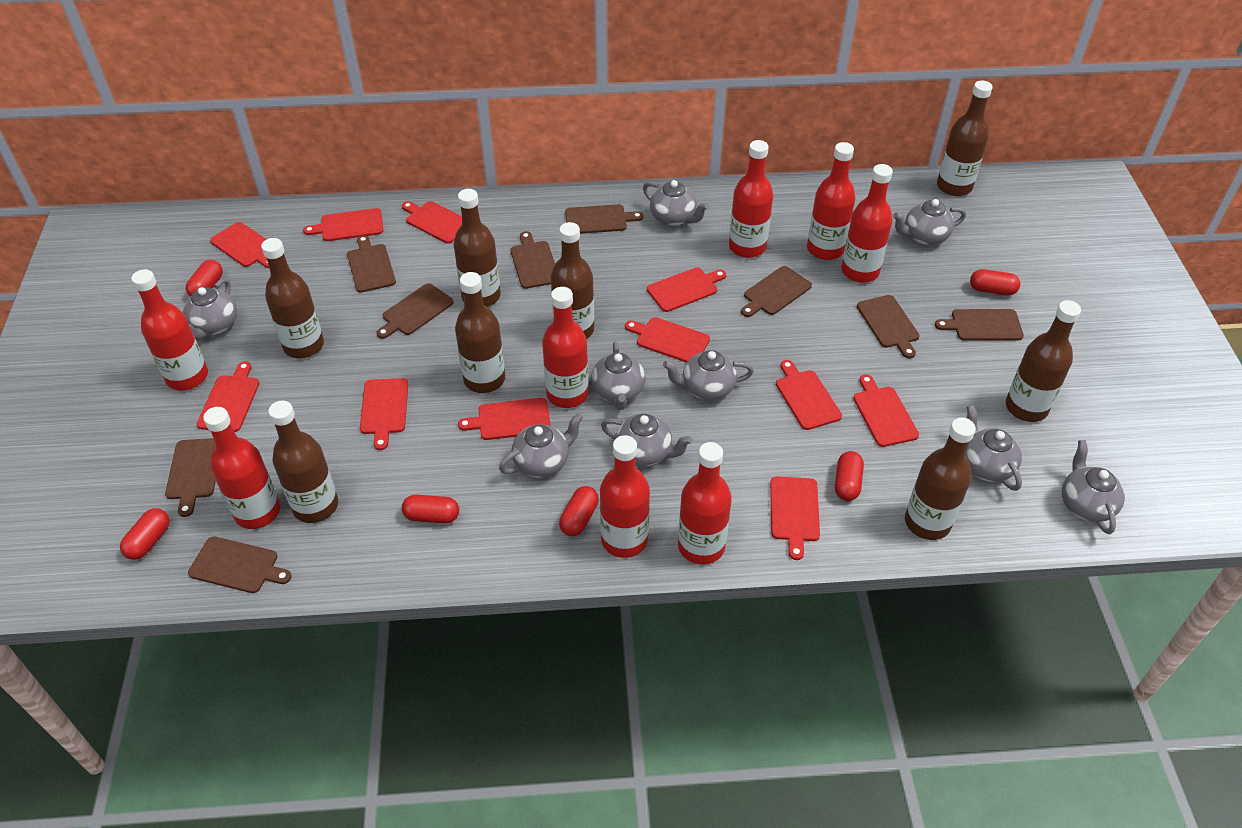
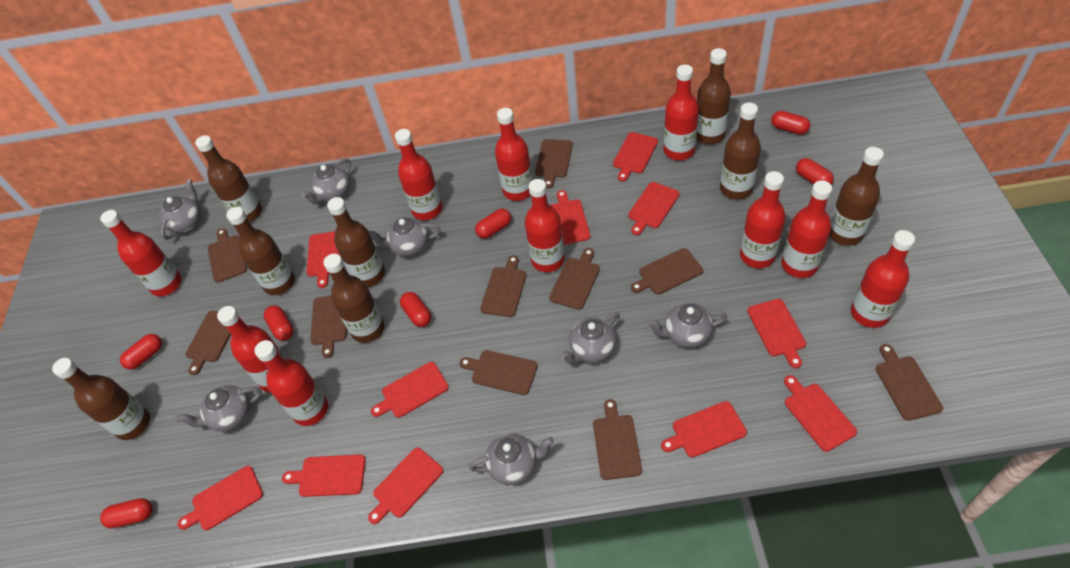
brown cutting board: 9 -> 10
grey teapot: 9 -> 7
red bottle: 8 -> 10
red capsule: 6 -> 7

